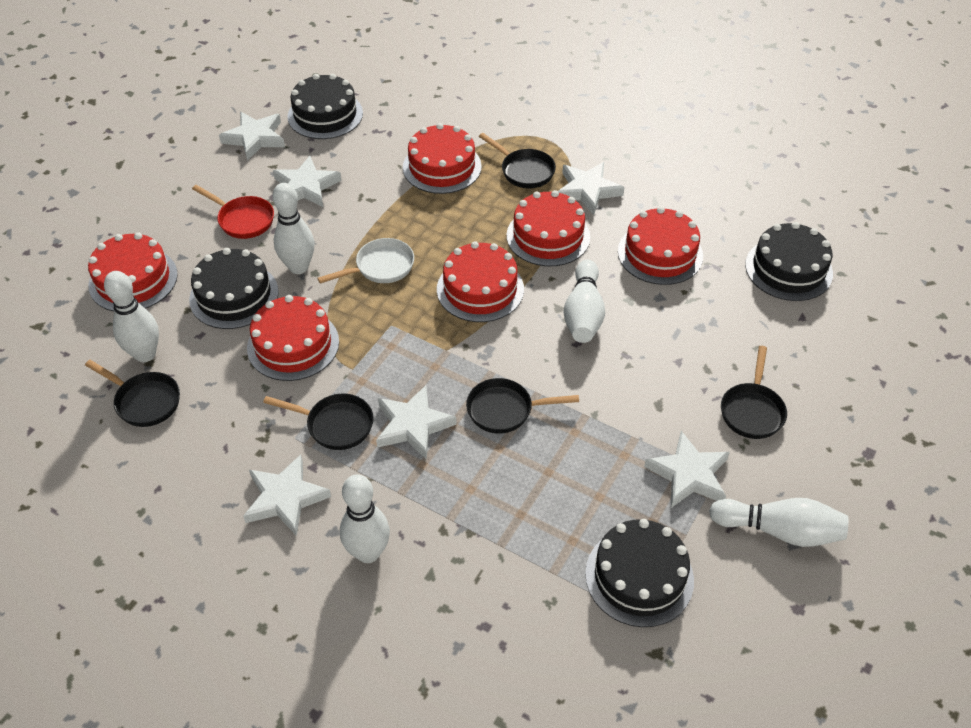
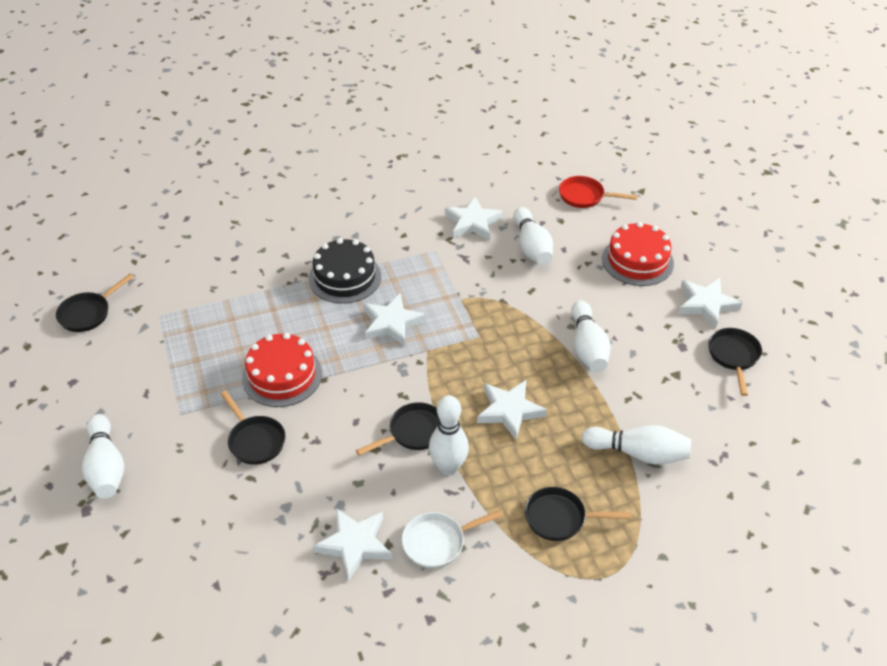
black cake: 4 -> 1
red cake: 6 -> 2
white star: 6 -> 5

